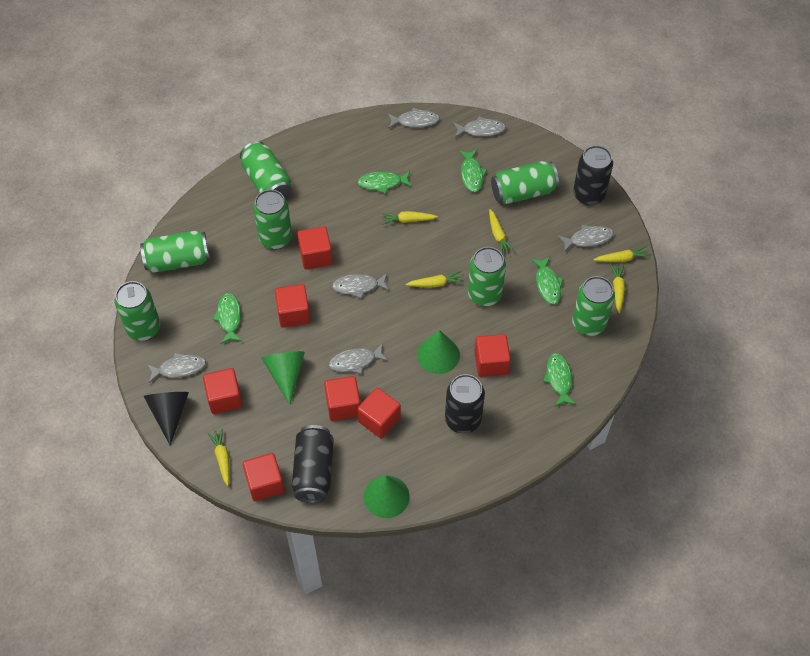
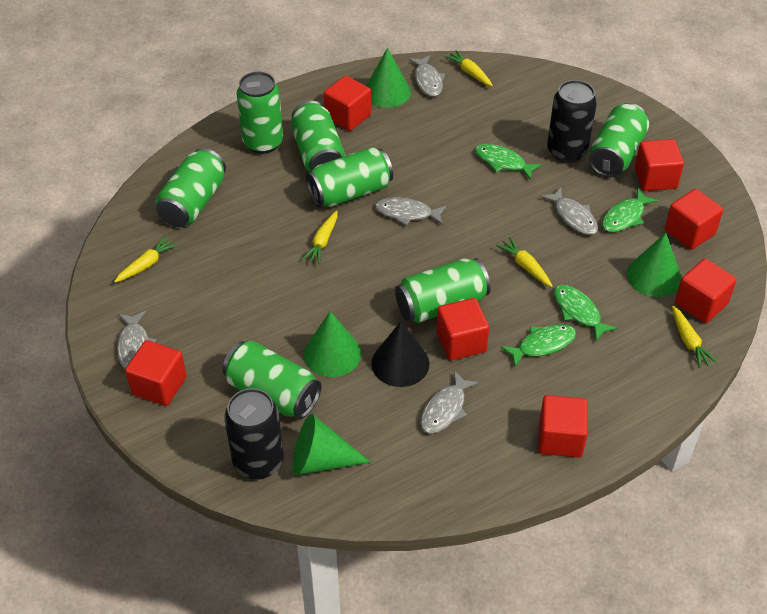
black can: 3 -> 2
green cone: 3 -> 4
green fish: 5 -> 4
grey fish: 6 -> 5
yellow carrot: 6 -> 5

